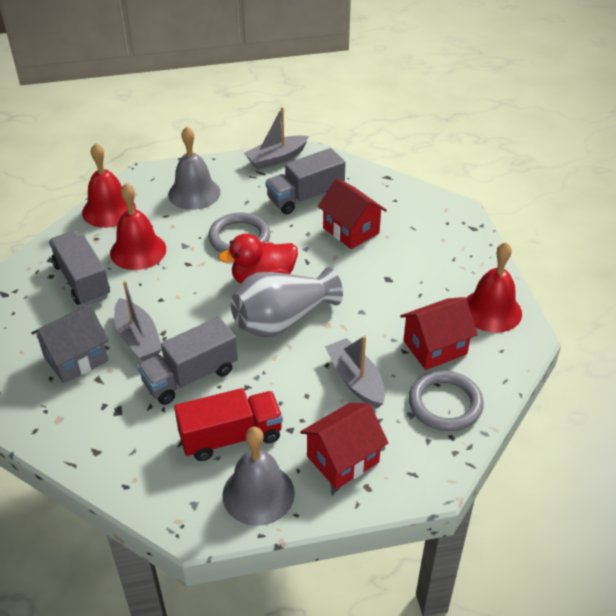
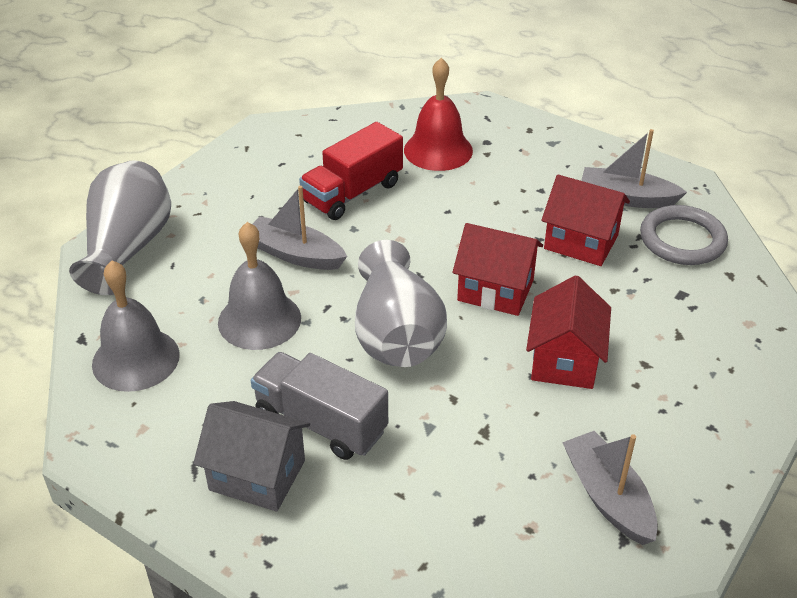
grey ring: 2 -> 1
grey truck: 3 -> 1
grey vase: 1 -> 2
red bell: 3 -> 1
red duck: 1 -> 0

